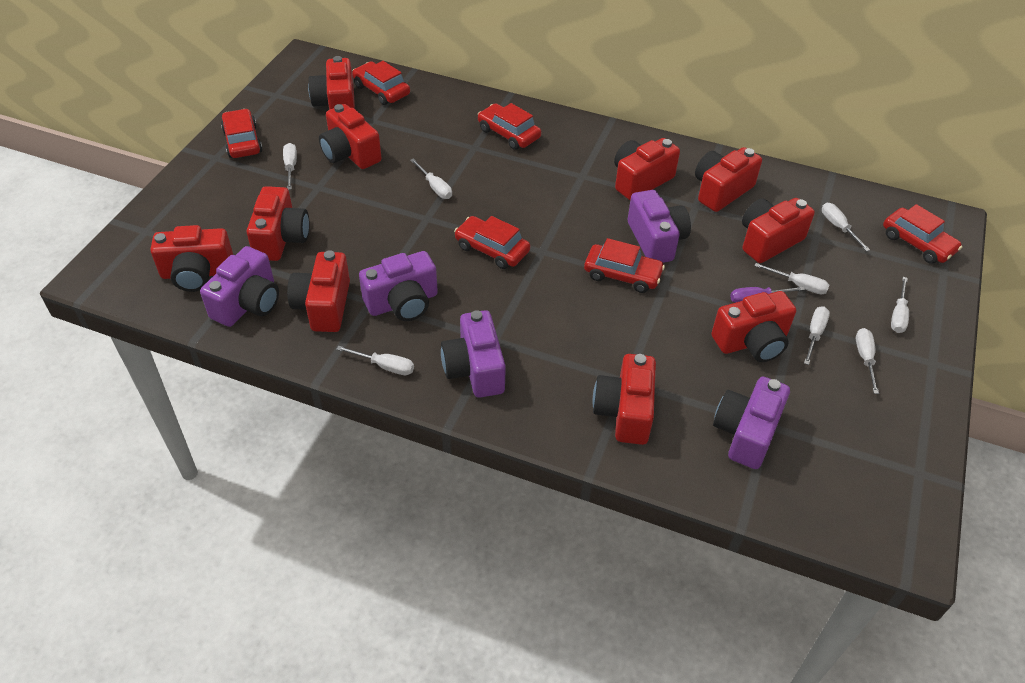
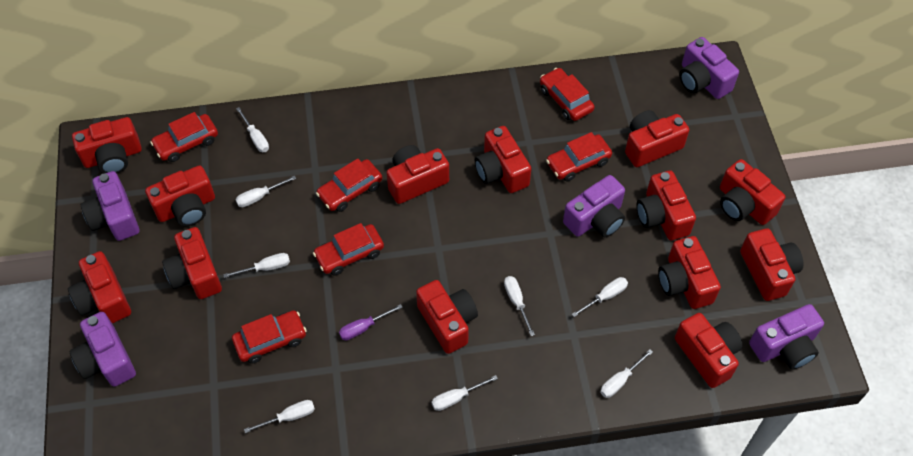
red camera: 10 -> 13

